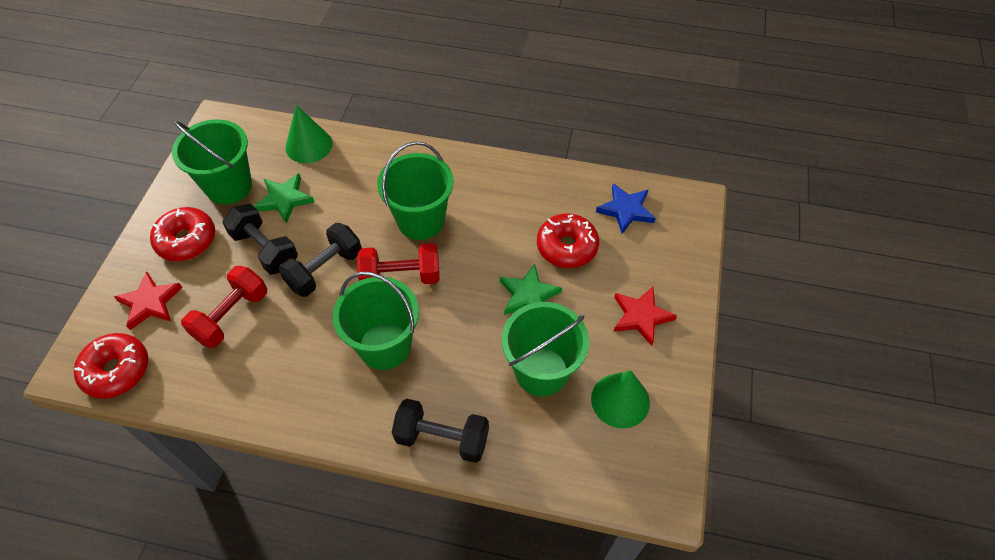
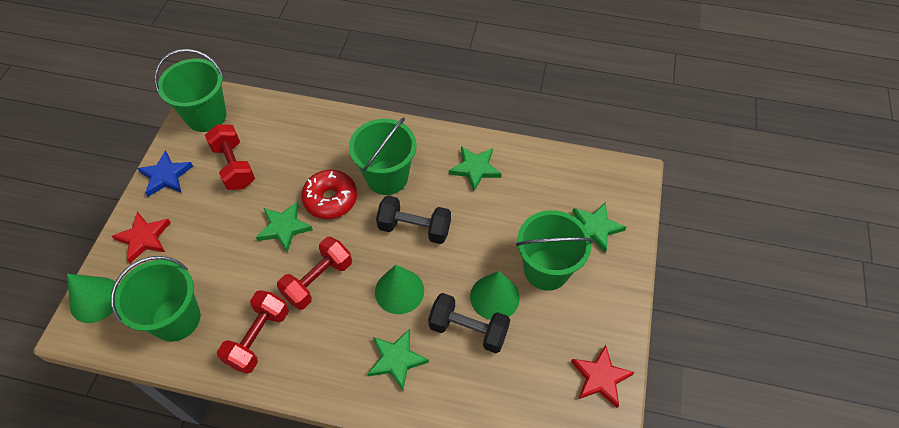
black dumbbell: 3 -> 2
green cone: 2 -> 3
green star: 2 -> 4
red donut: 3 -> 1
red dumbbell: 2 -> 3

